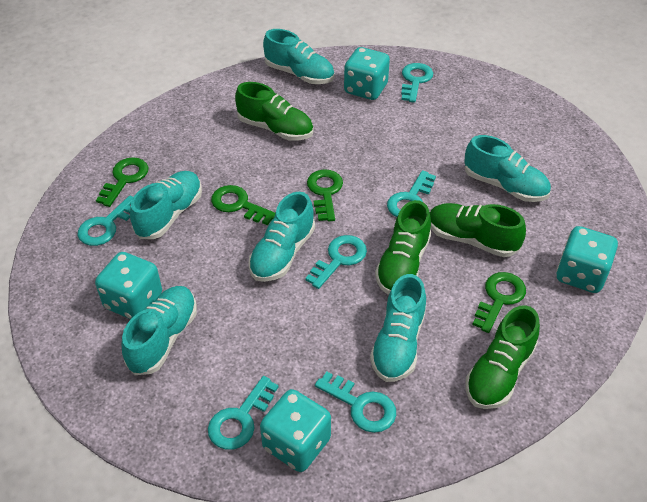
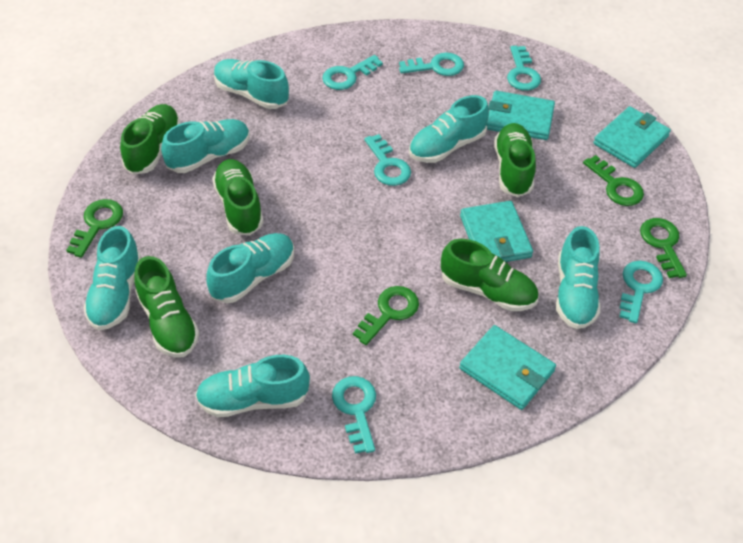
green shoe: 4 -> 5
turquoise dice: 4 -> 0
turquoise shoe: 6 -> 7
turquoise wallet: 0 -> 4

